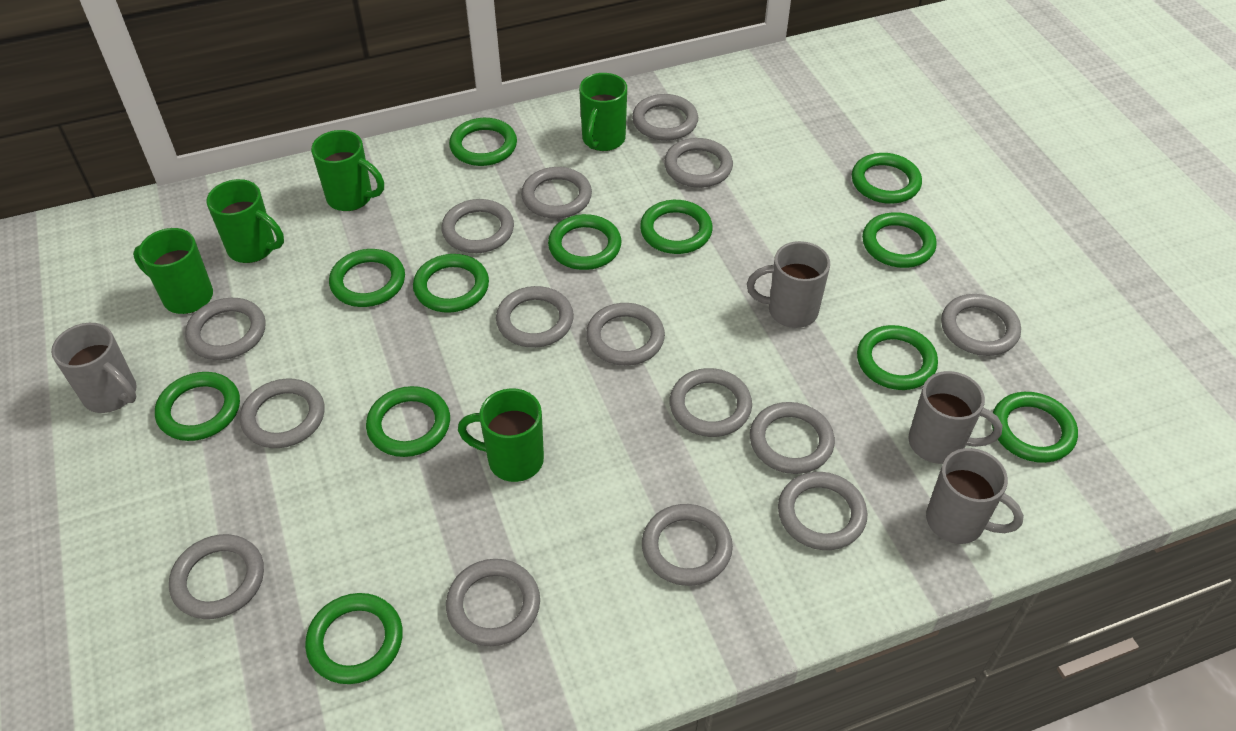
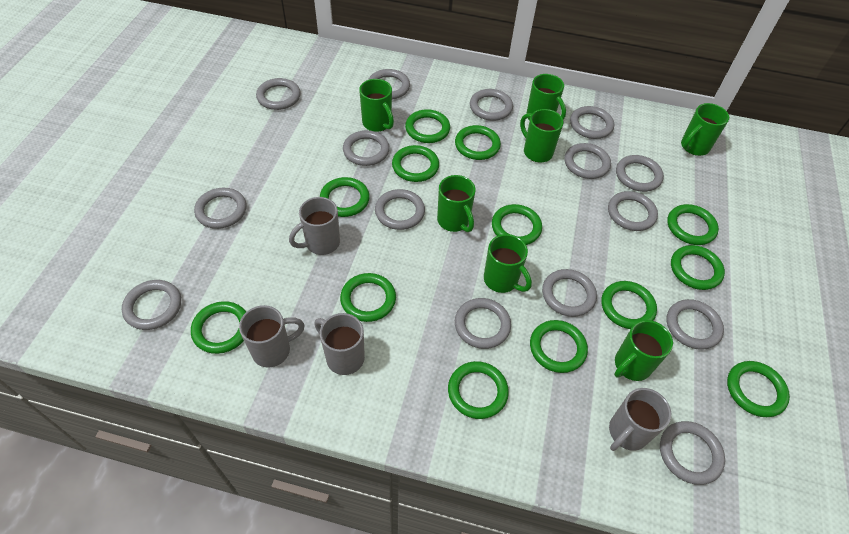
green mug: 5 -> 7
green ring: 12 -> 13

